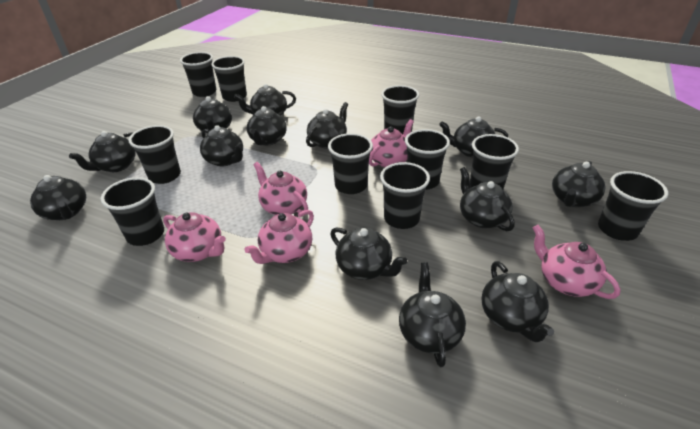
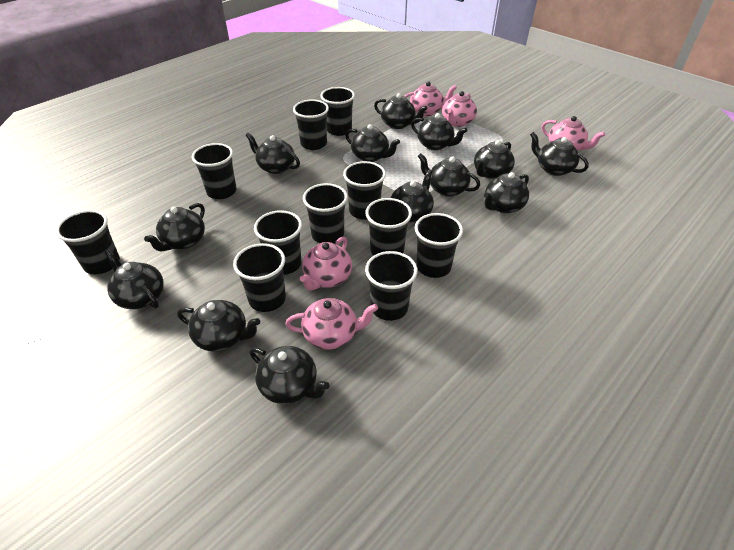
black cup: 10 -> 11

